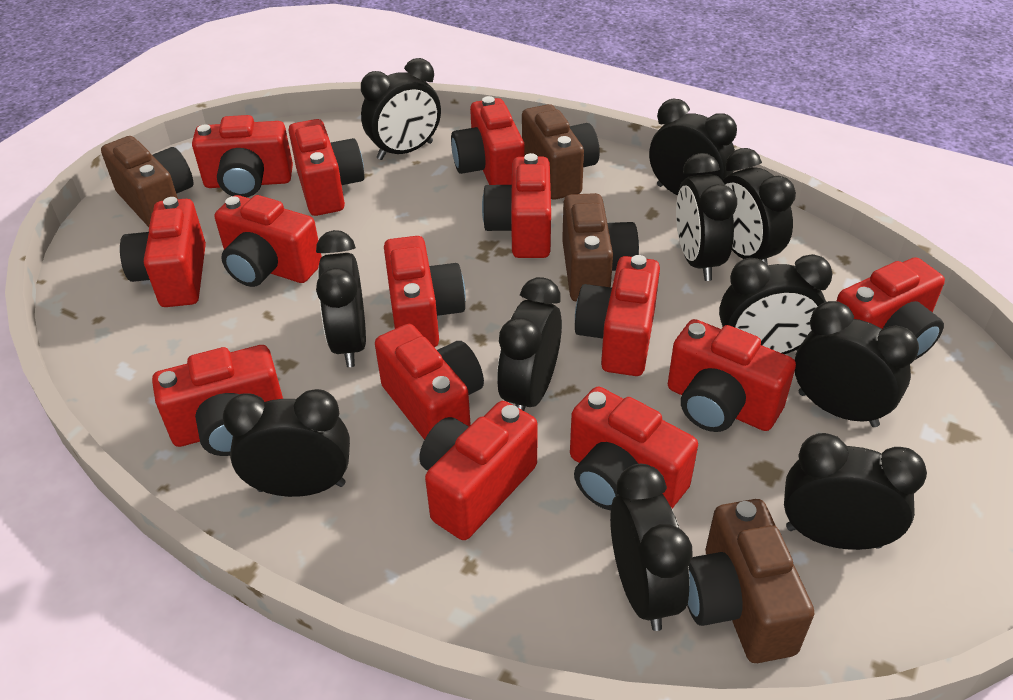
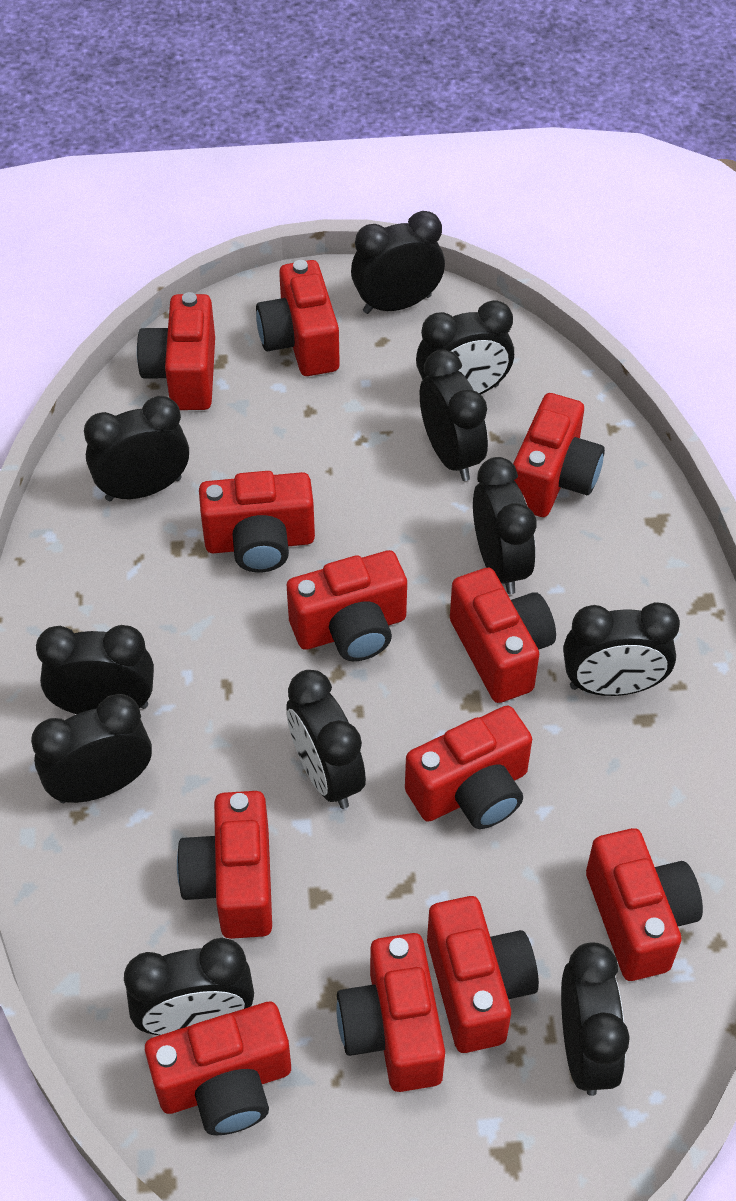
brown camera: 4 -> 0
red camera: 14 -> 12

